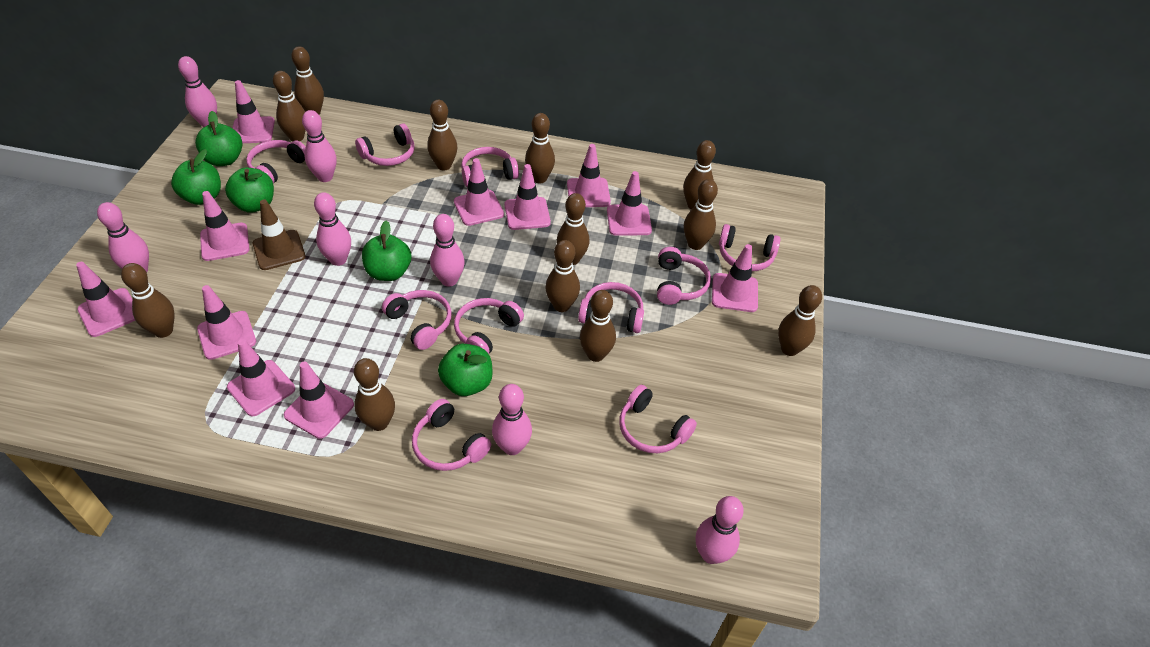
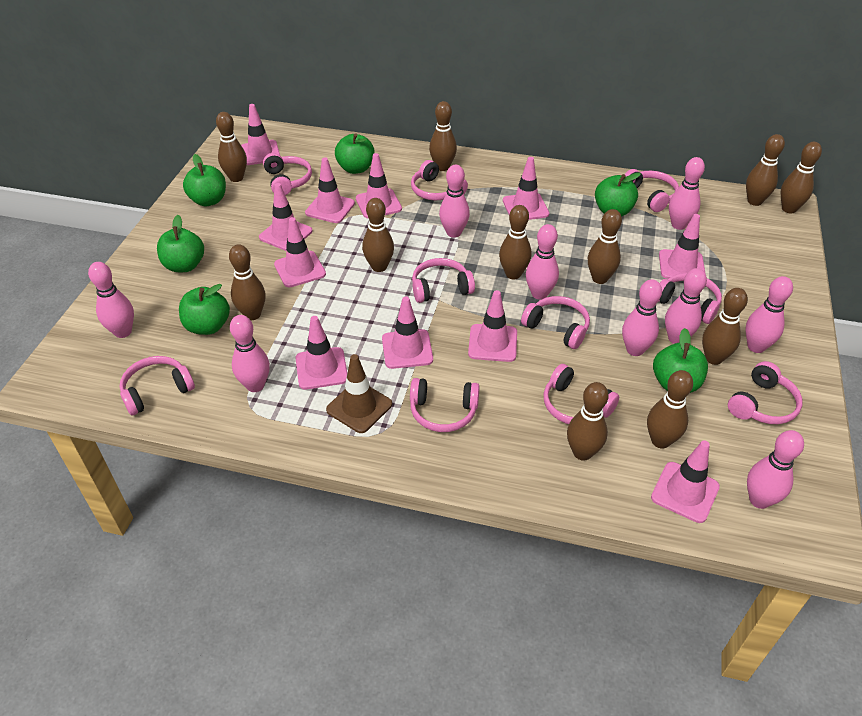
brown bowling pin: 12 -> 11
green apple: 5 -> 6
pink bowling pin: 7 -> 9

